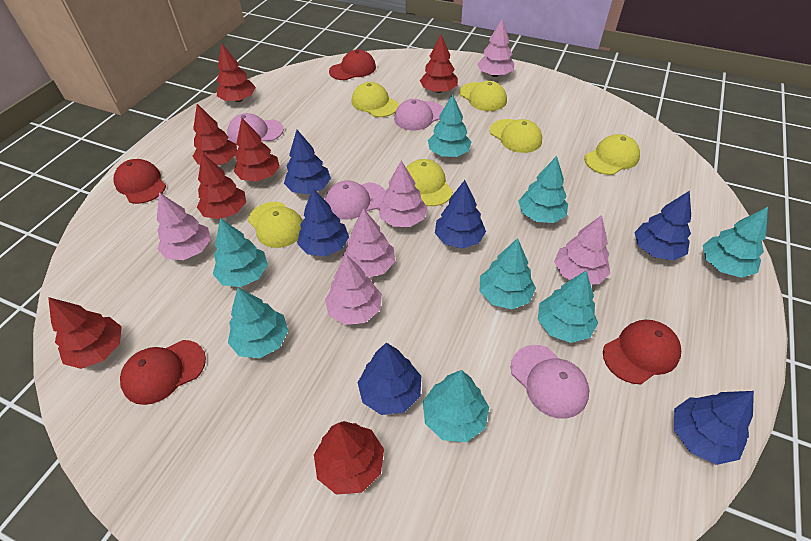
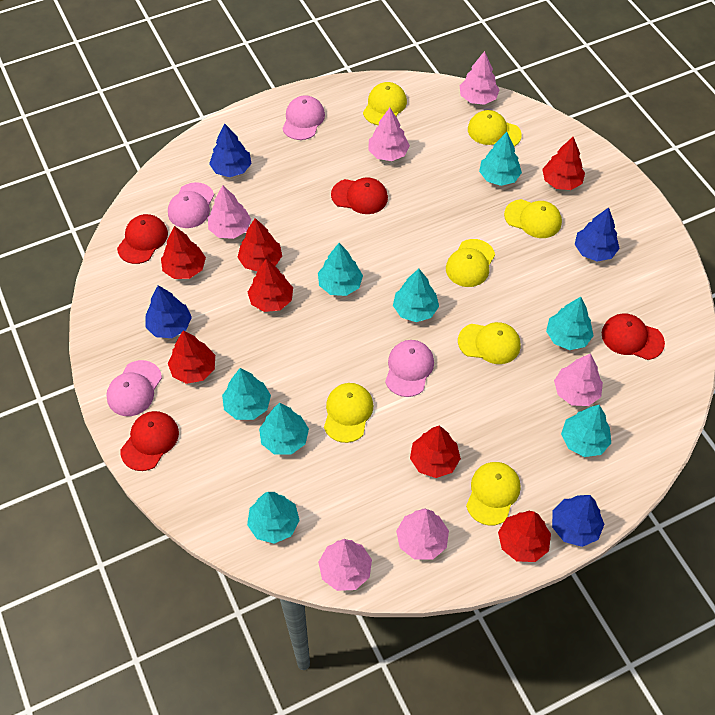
blue tree: 6 -> 4
yellow cap: 6 -> 7

